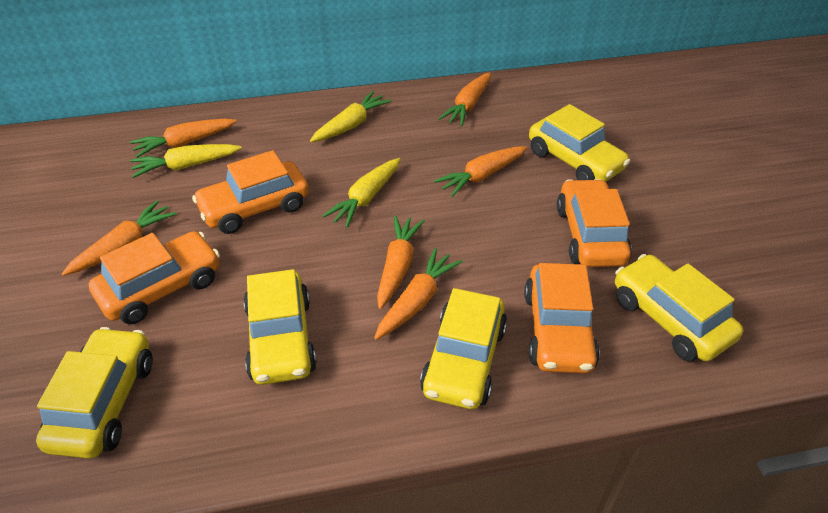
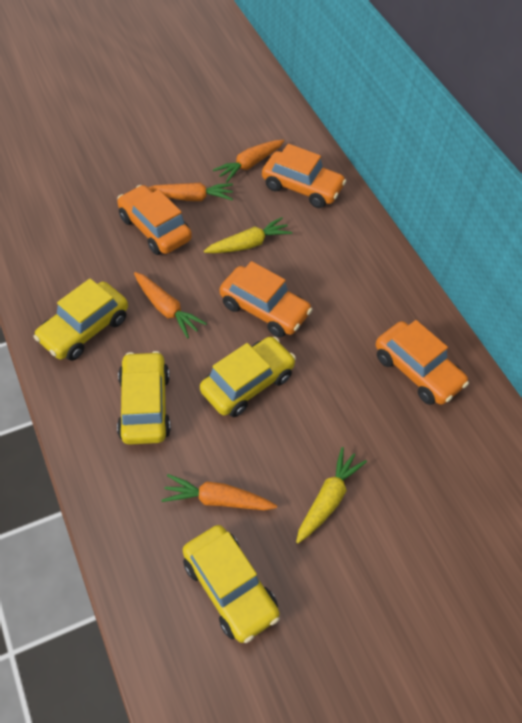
orange carrot: 6 -> 4
yellow car: 5 -> 4
yellow carrot: 3 -> 2

